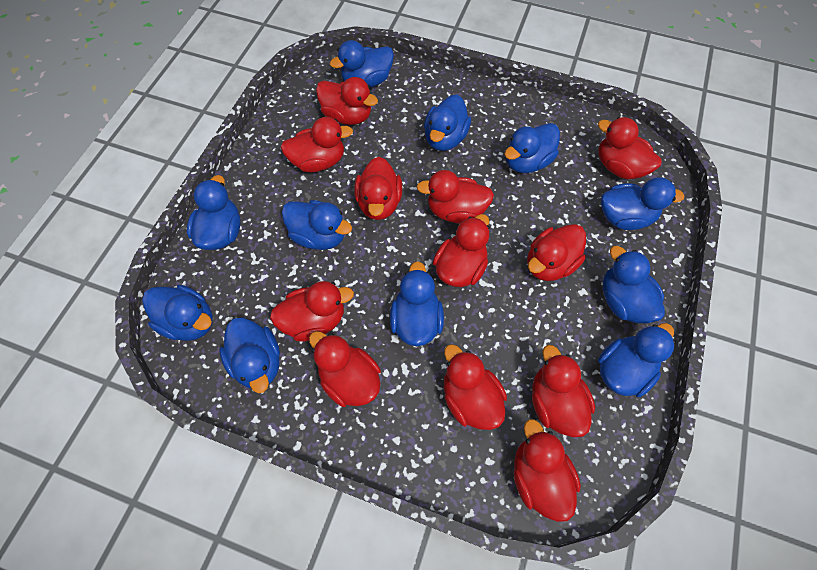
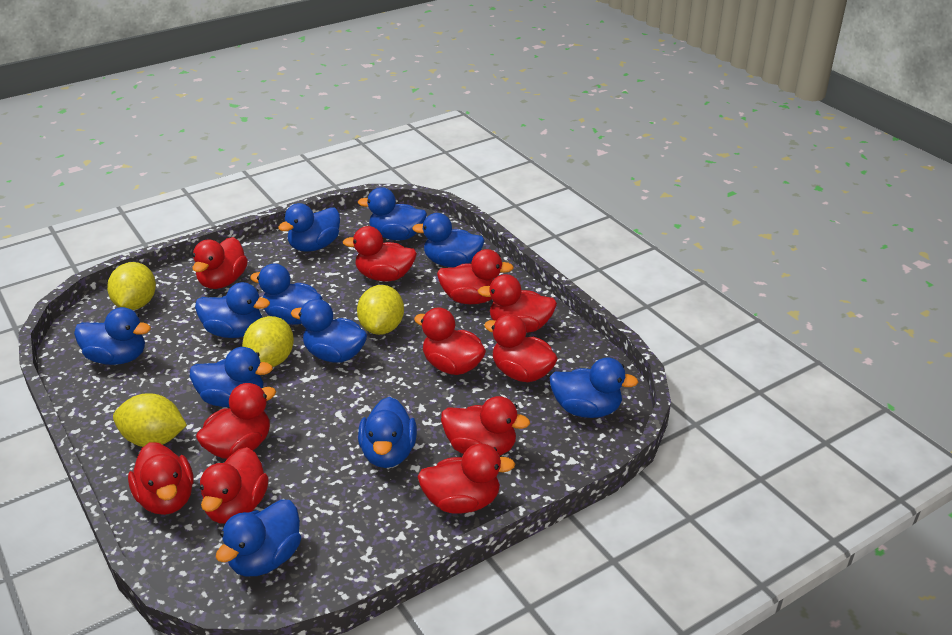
red duck: 12 -> 11
yellow lemon: 0 -> 4

